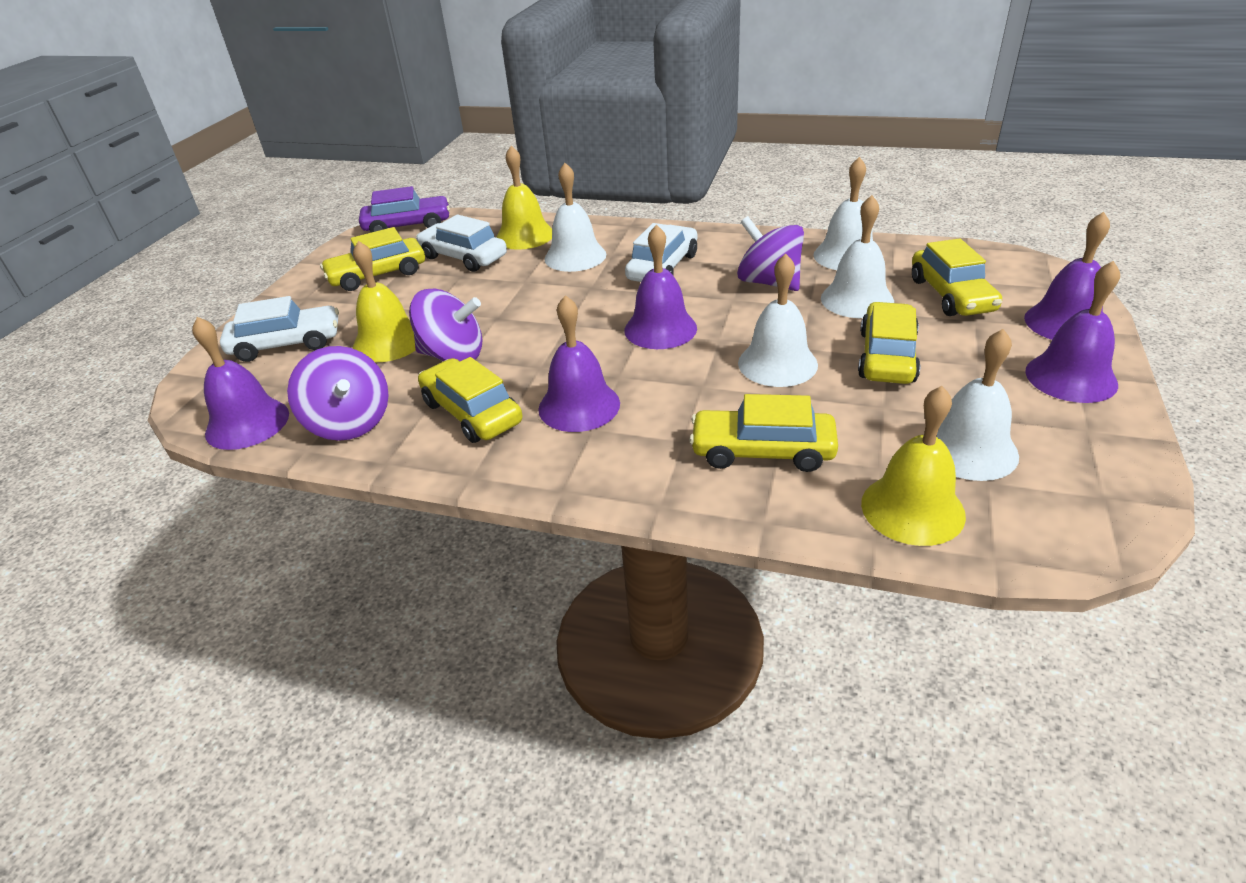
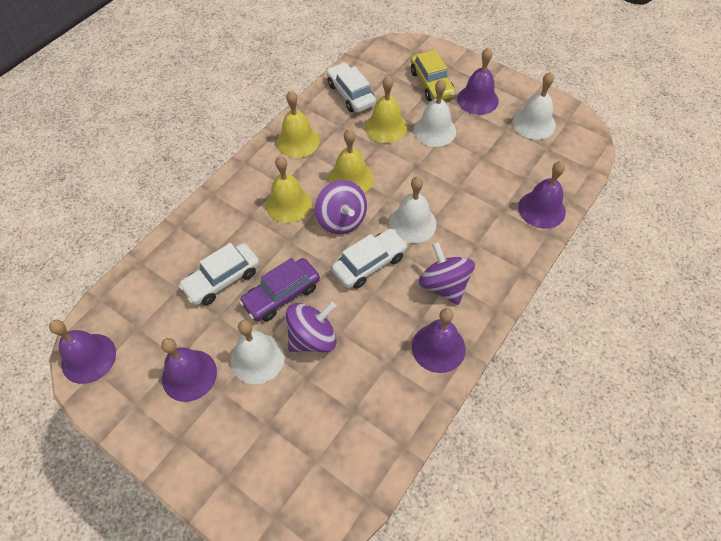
white bell: 5 -> 4
yellow bell: 3 -> 4
yellow car: 5 -> 1

